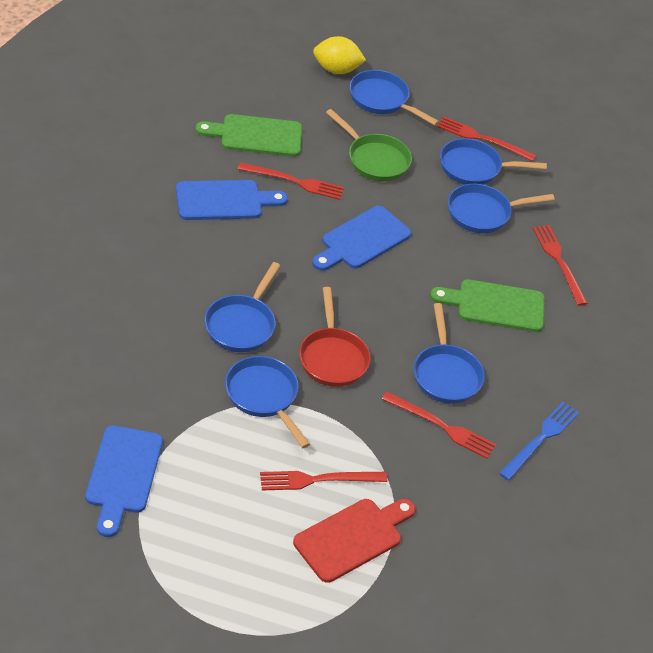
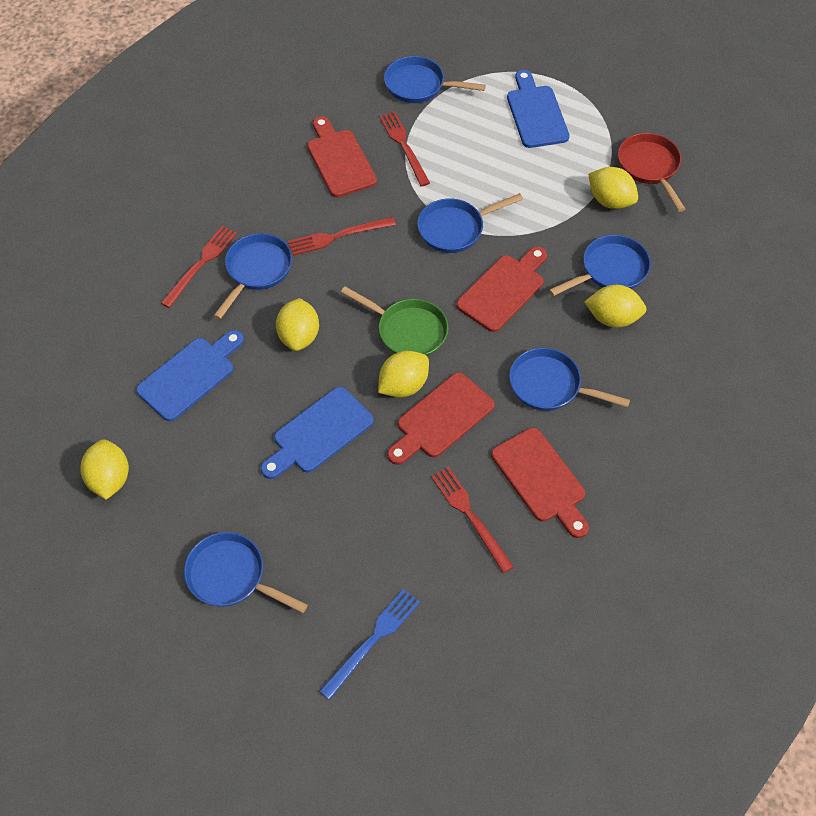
green cutting board: 2 -> 0
red cutting board: 1 -> 4
red fork: 5 -> 4
yellow lemon: 1 -> 5

